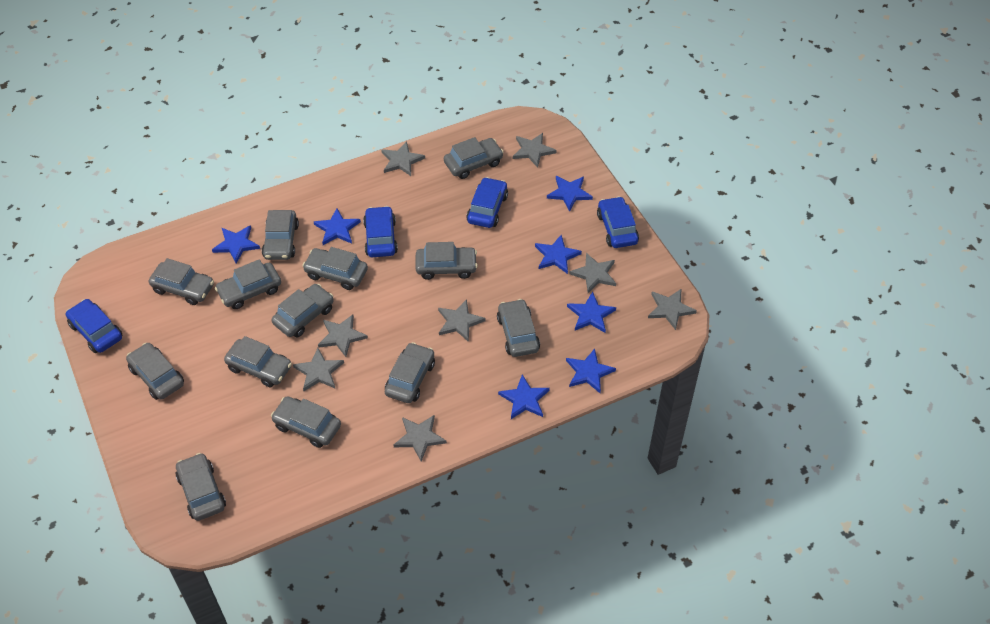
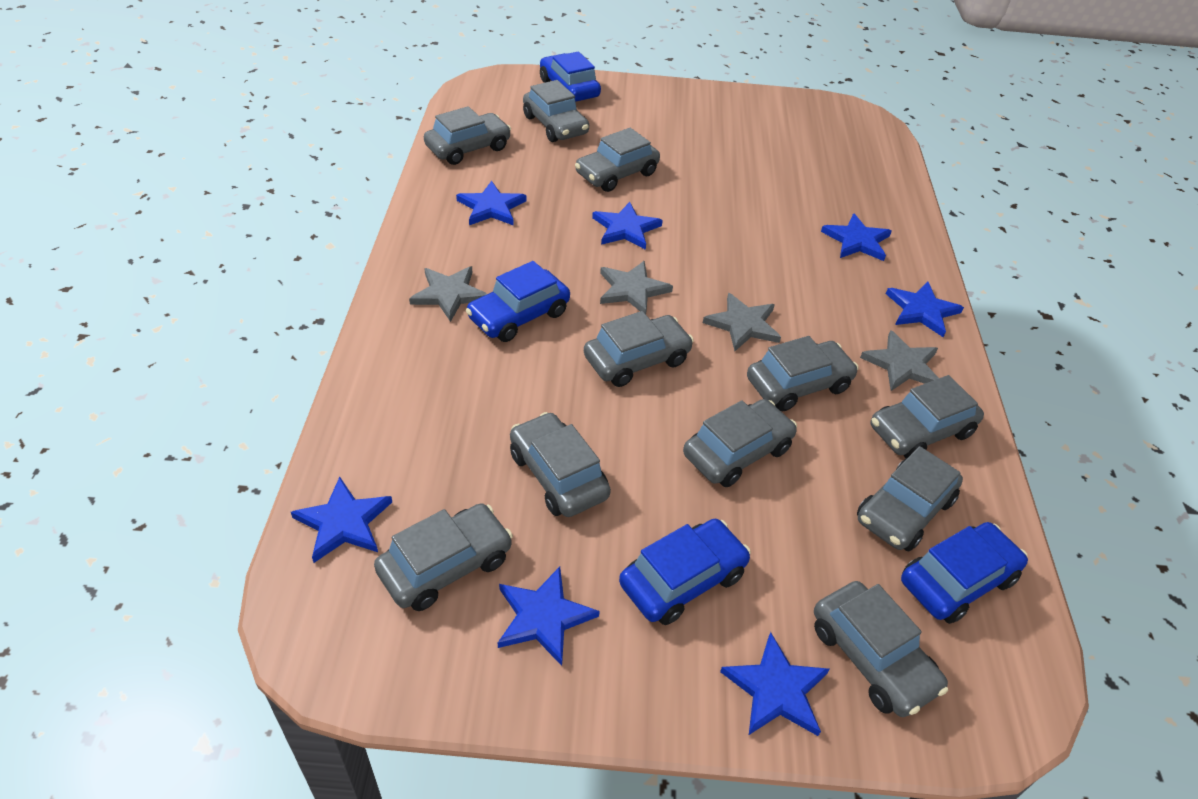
grey car: 13 -> 11
grey star: 8 -> 4

